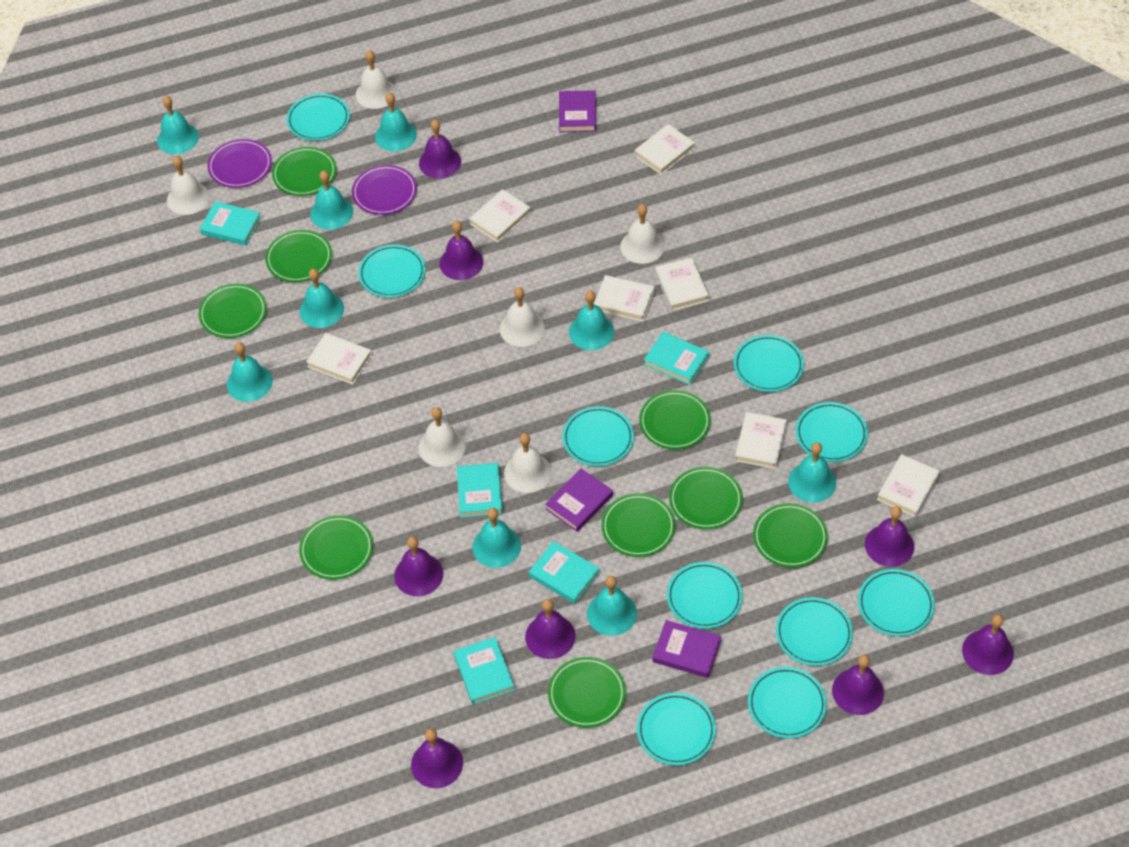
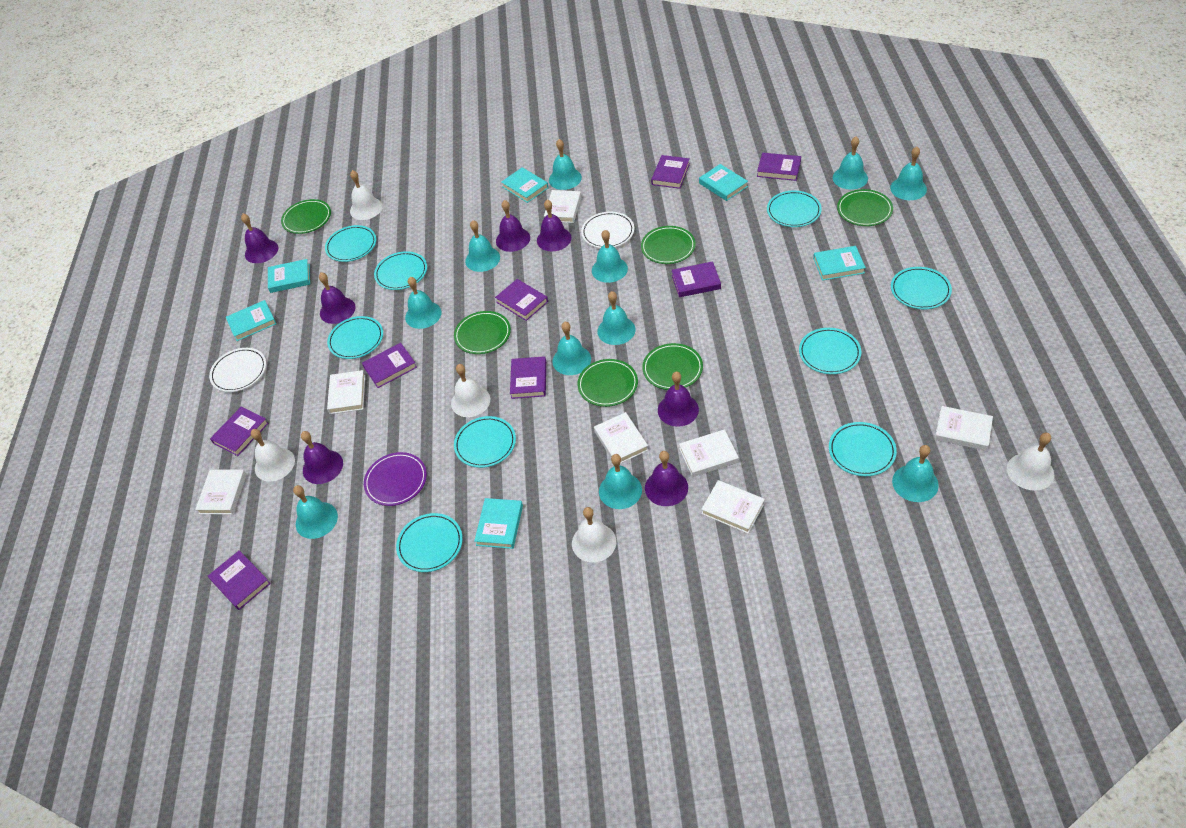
green plate: 9 -> 6
purple bell: 8 -> 7
purple book: 3 -> 8
purple plate: 2 -> 1
turquoise bell: 9 -> 11
turquoise book: 5 -> 6
turquoise plate: 10 -> 9
white bell: 6 -> 5
white plate: 0 -> 2

